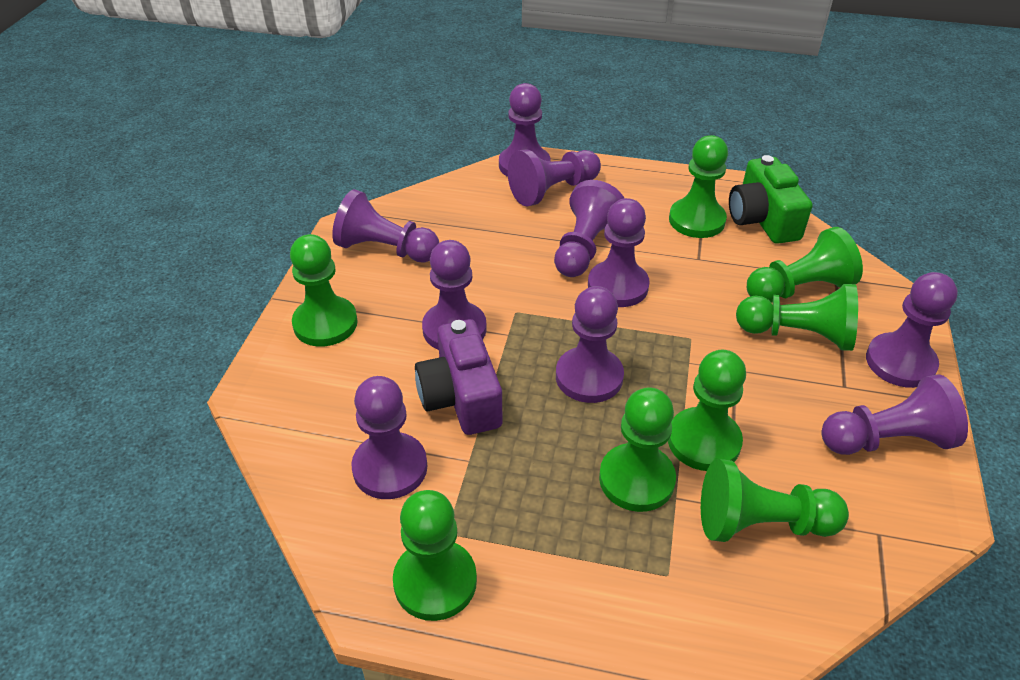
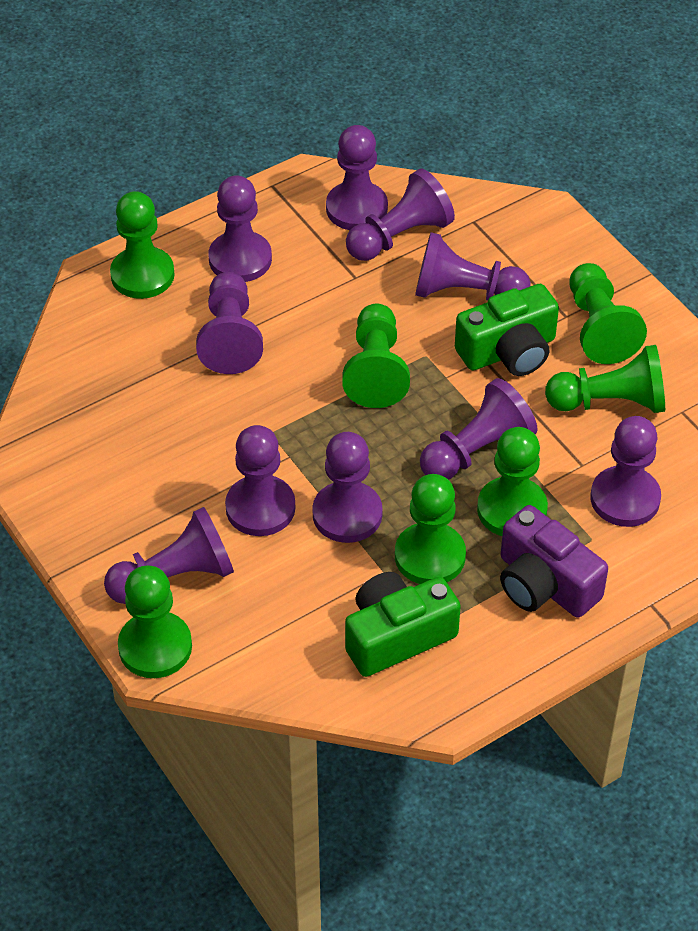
green camera: 1 -> 2
green pawn: 8 -> 7

